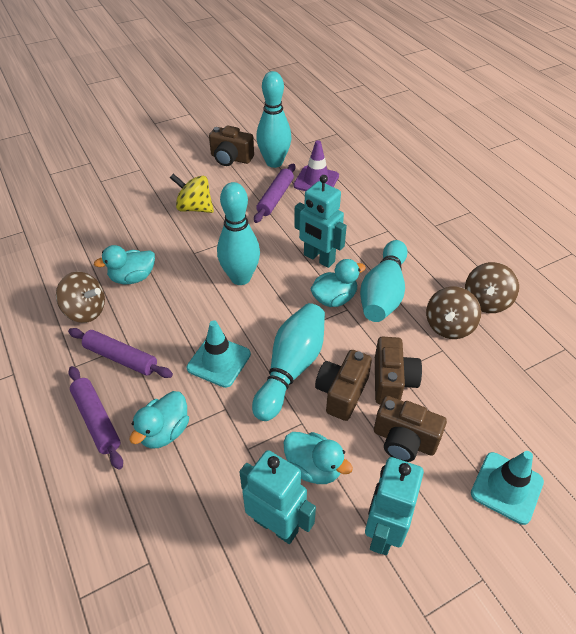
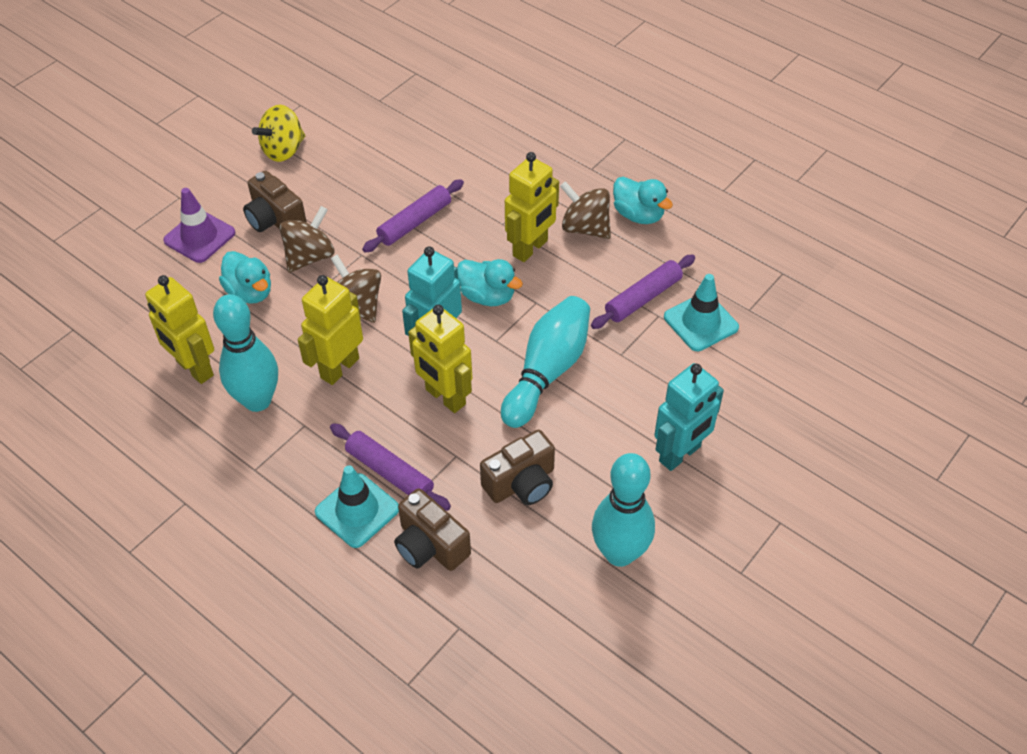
brown camera: 4 -> 3
turquoise bowling pin: 4 -> 3
turquoise duck: 4 -> 3
turquoise robot: 3 -> 2
yellow robot: 0 -> 4

